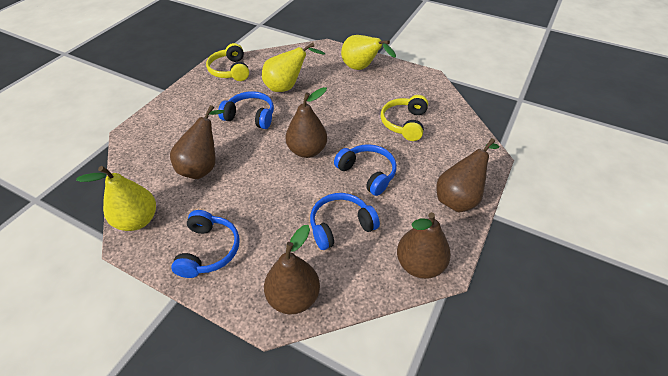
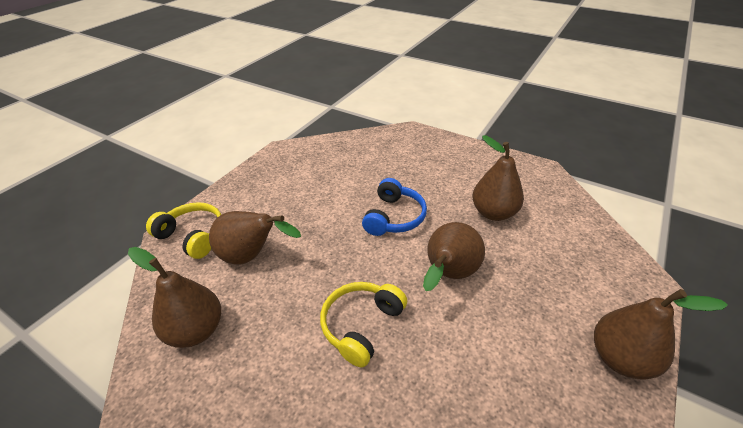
blue headphones: 4 -> 1
yellow pear: 3 -> 0

